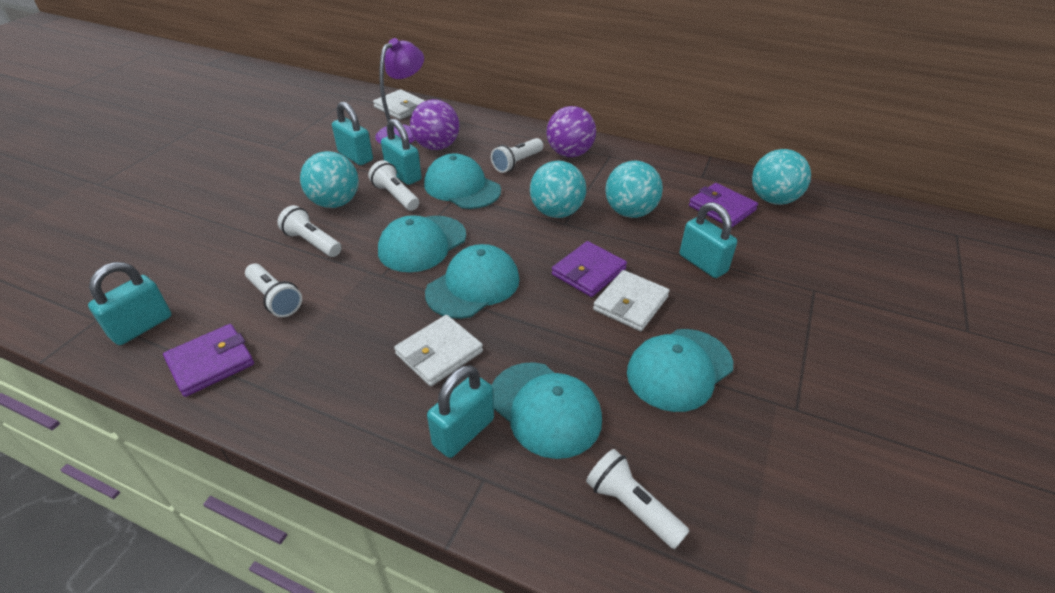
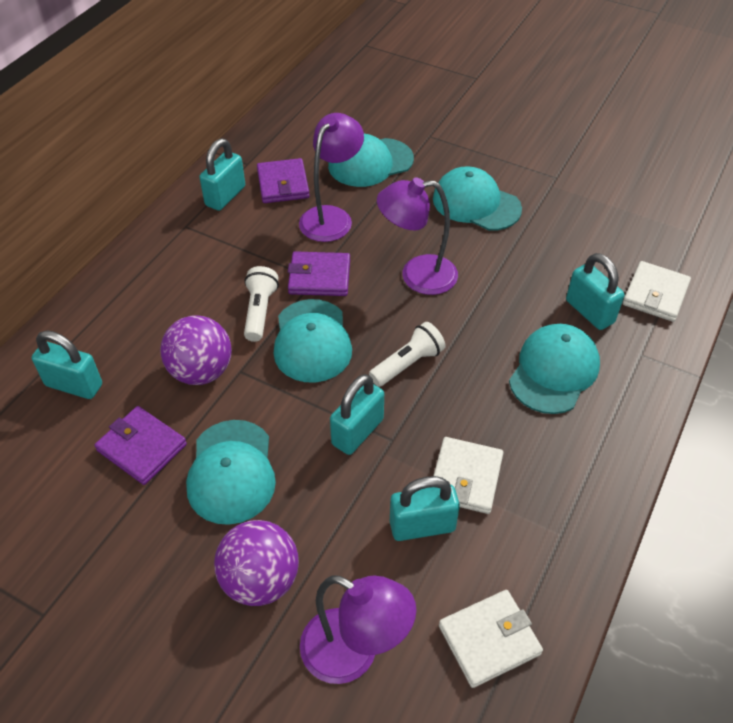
purple lamp: 1 -> 3
turquoise ball: 4 -> 0
white flashlight: 5 -> 2

